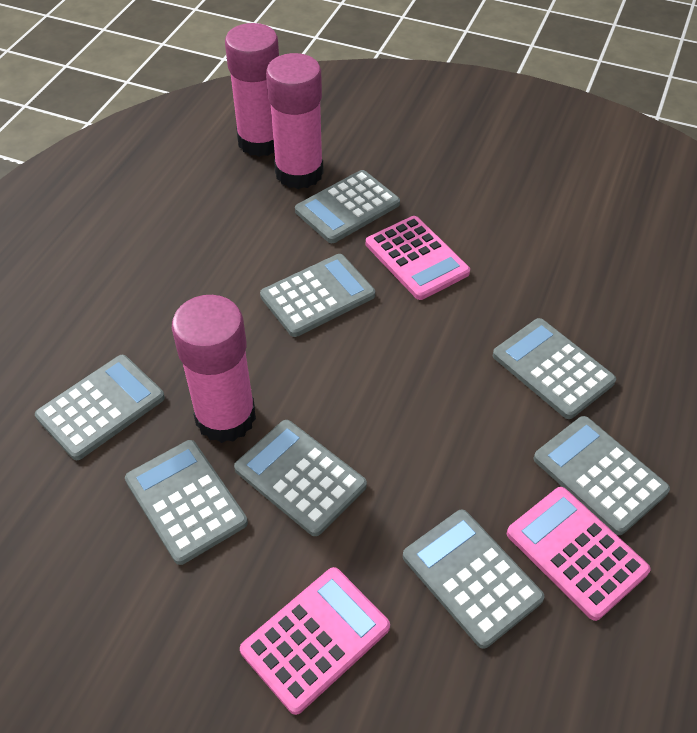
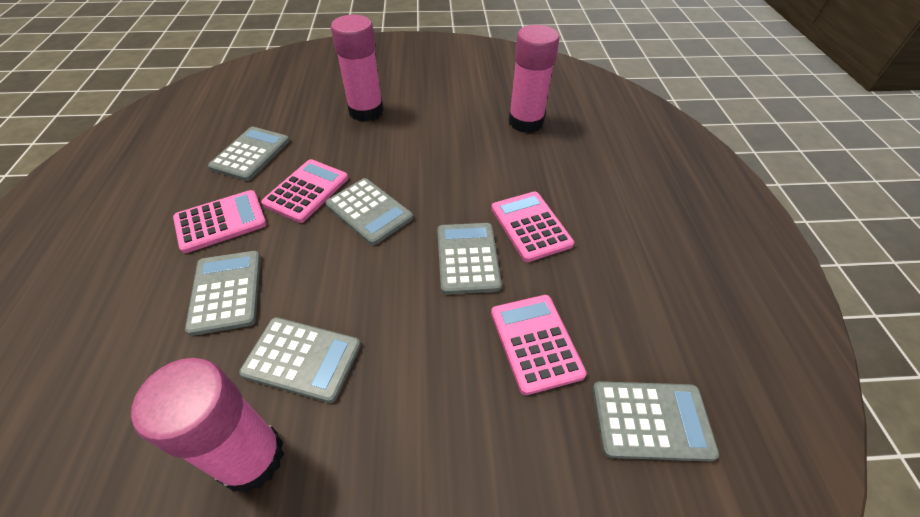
grey calculator: 8 -> 6
pink calculator: 3 -> 4

